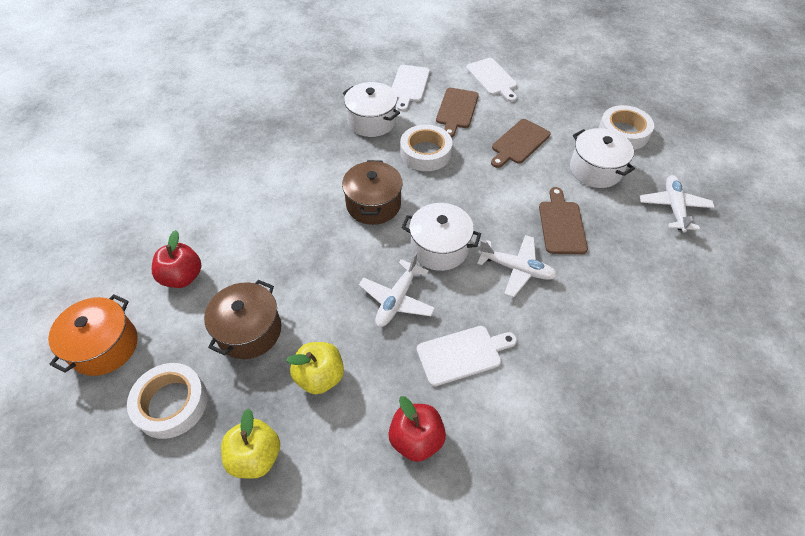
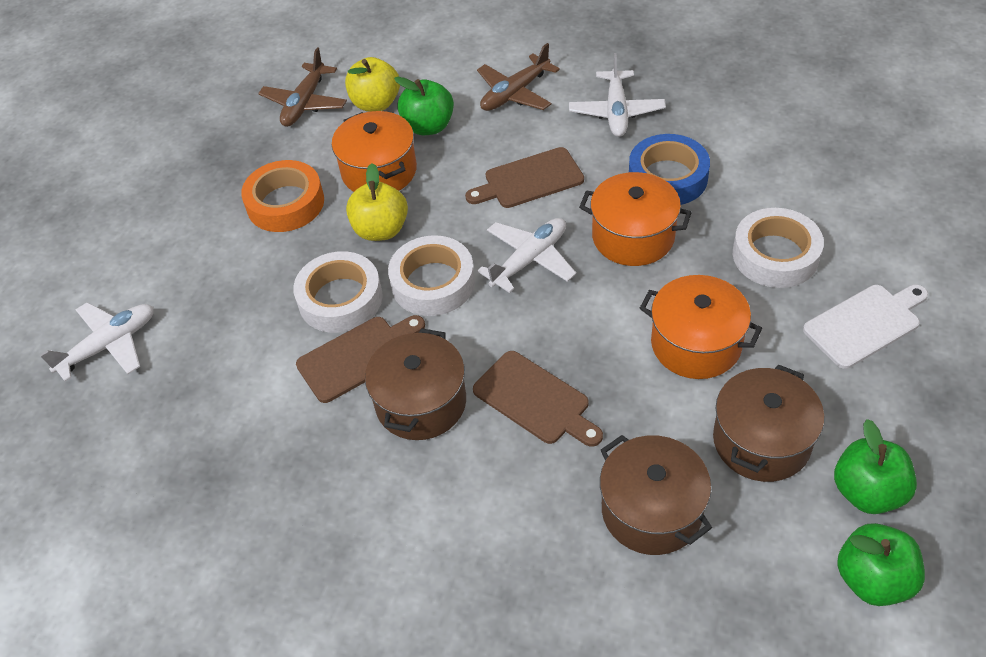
blue tape: 0 -> 1
brown plane: 0 -> 2
brown pot: 2 -> 3
green apple: 0 -> 3
orange pot: 1 -> 3
orange tape: 0 -> 1
red apple: 2 -> 0
white cutting board: 3 -> 1
white pot: 3 -> 0

